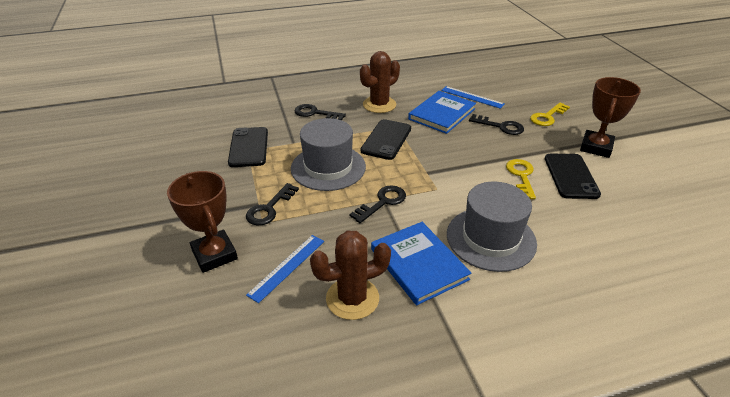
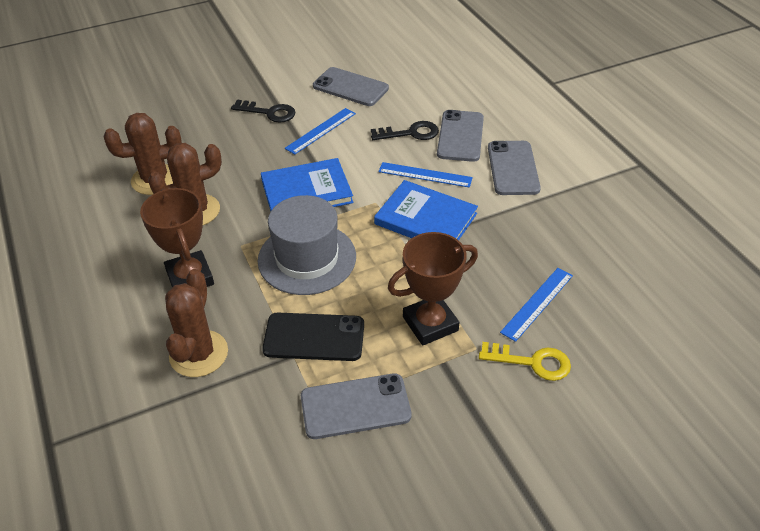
black key: 4 -> 2
black phone: 3 -> 1
blue ruler: 2 -> 3
brown cactus: 2 -> 3
grey hat: 2 -> 1
grey phone: 0 -> 4
yellow key: 2 -> 1

